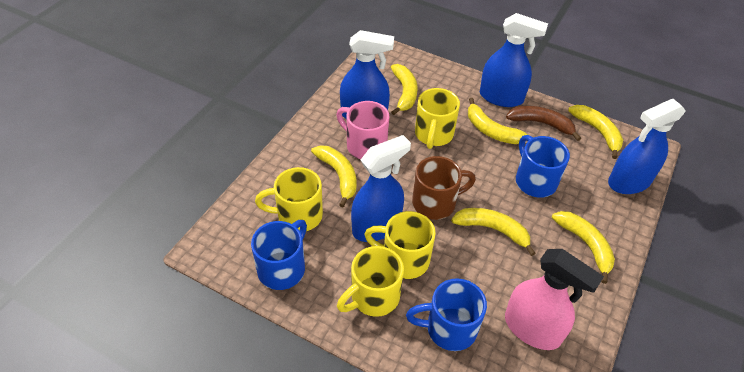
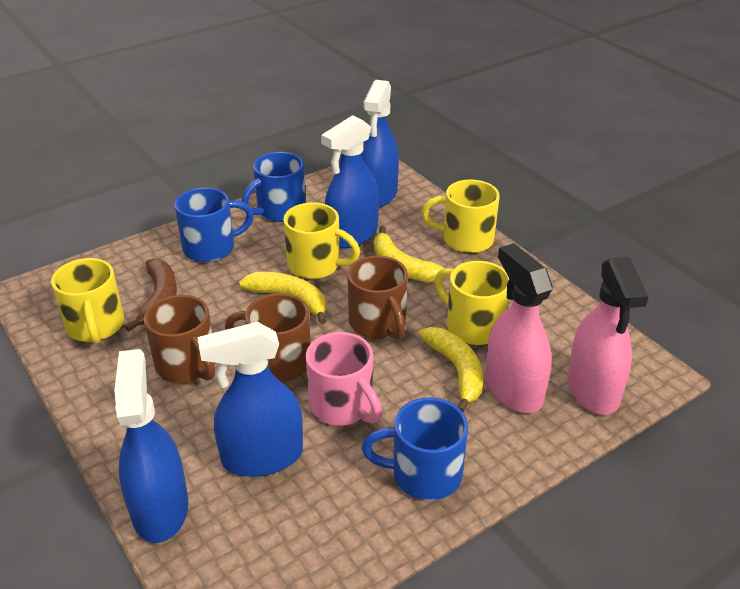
brown mug: 1 -> 3
pink spray bottle: 1 -> 2
yellow banana: 6 -> 3

